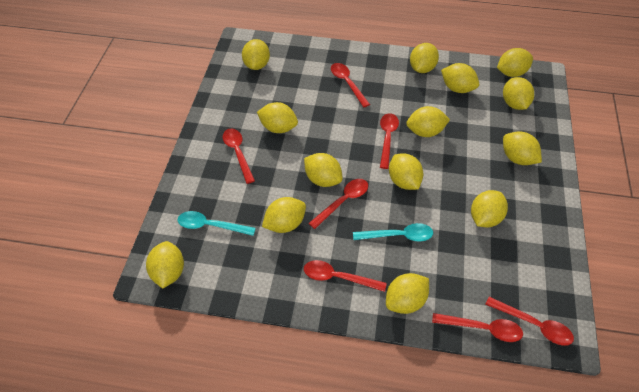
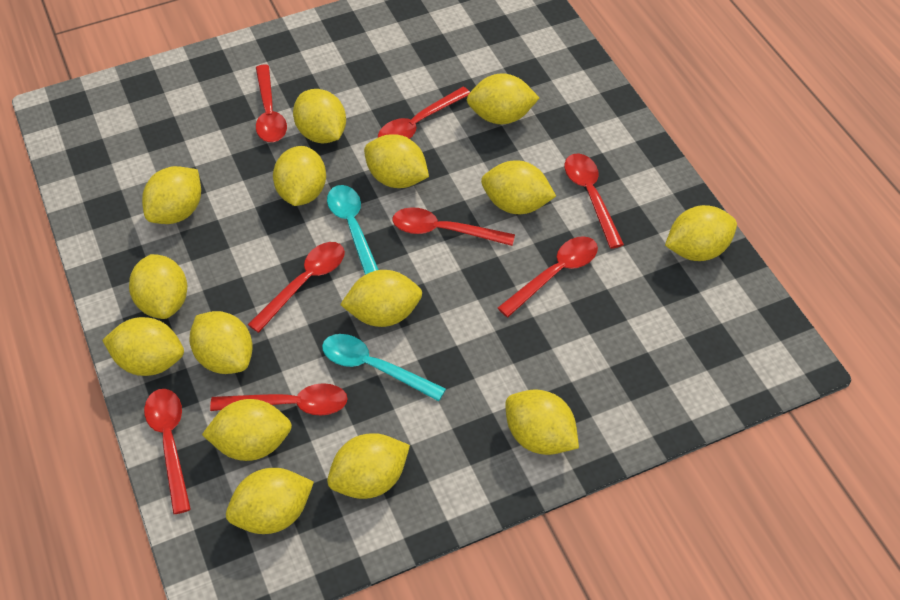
red spoon: 7 -> 8
yellow lemon: 14 -> 15

